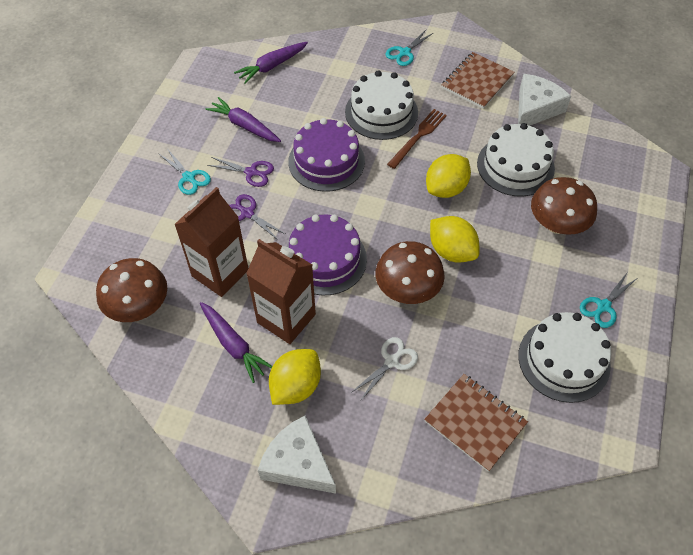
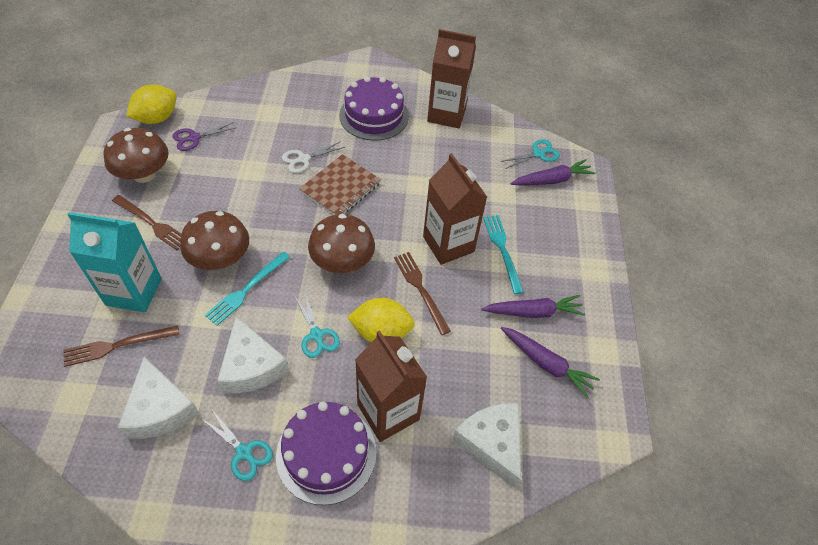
brown carton: 2 -> 3
brown fork: 1 -> 3
brown notebook: 2 -> 1
purple scissors: 2 -> 1
turquoise carton: 0 -> 1
turquoise fork: 0 -> 2
white cake: 3 -> 0
white cheese: 2 -> 3
yellow lemon: 3 -> 2

